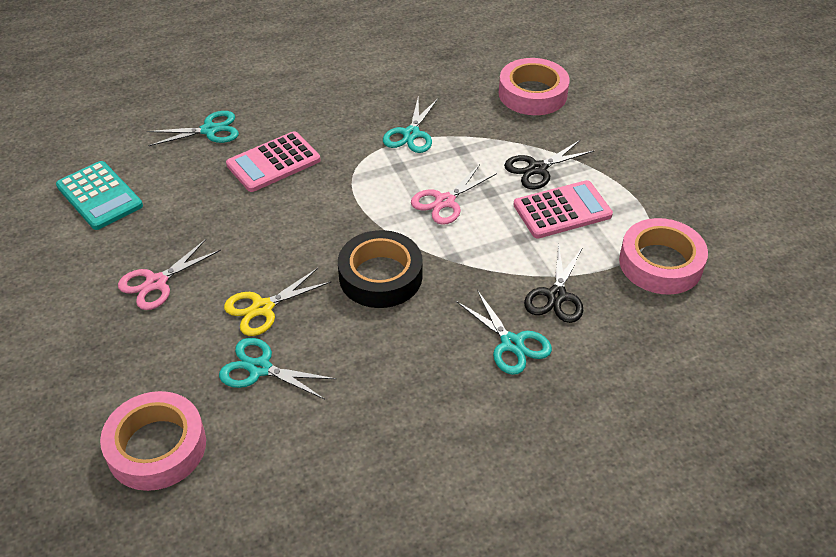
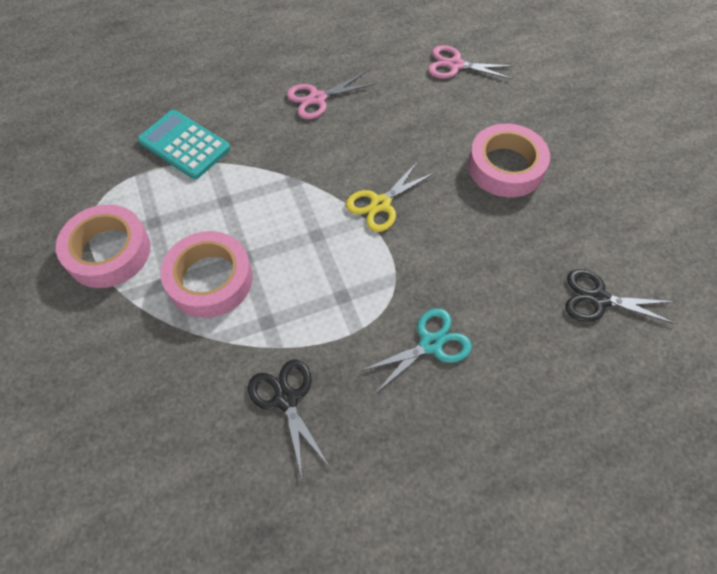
black tape: 1 -> 0
pink calculator: 2 -> 0
turquoise scissors: 4 -> 1

